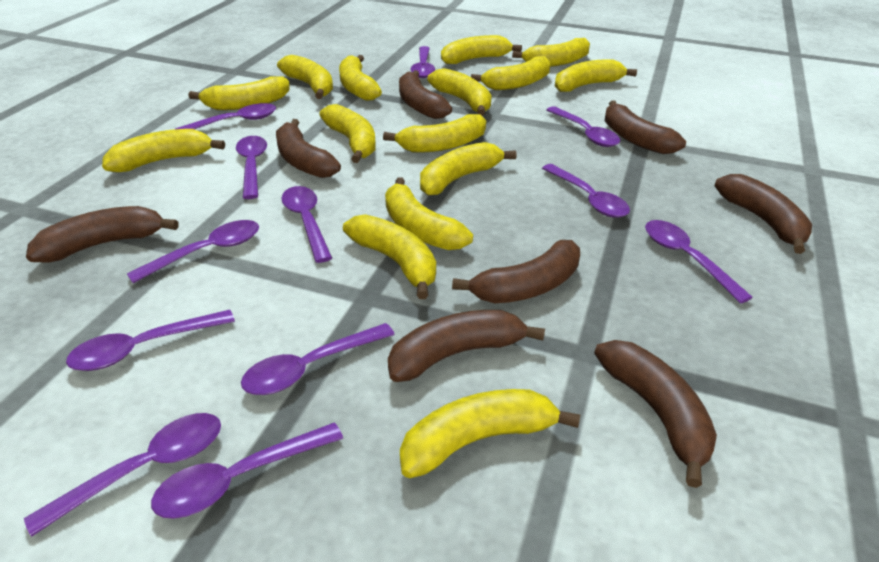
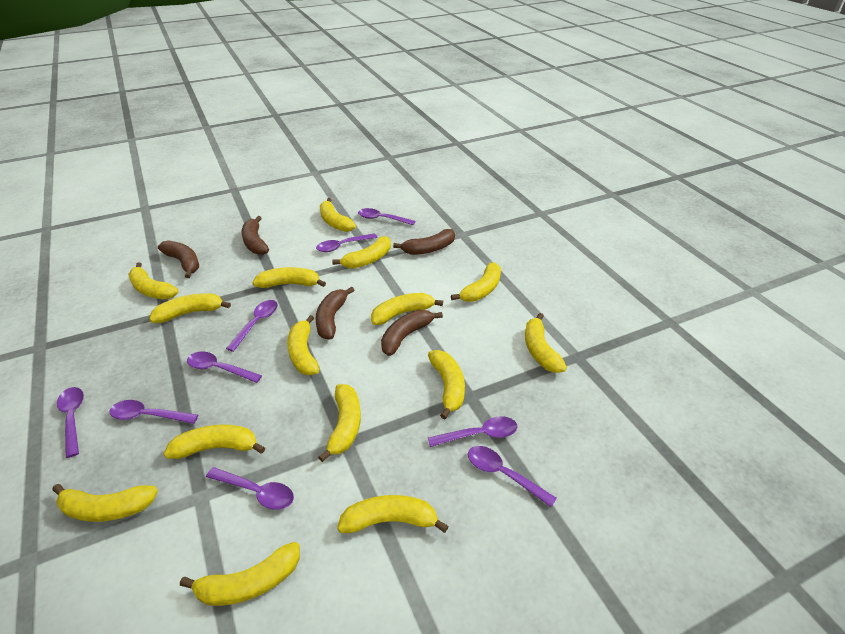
brown banana: 8 -> 5
purple spoon: 12 -> 9

